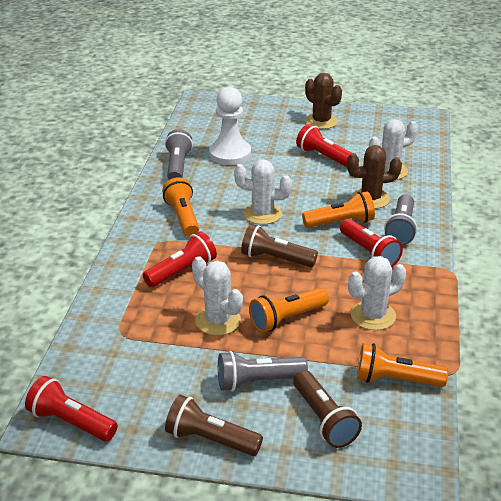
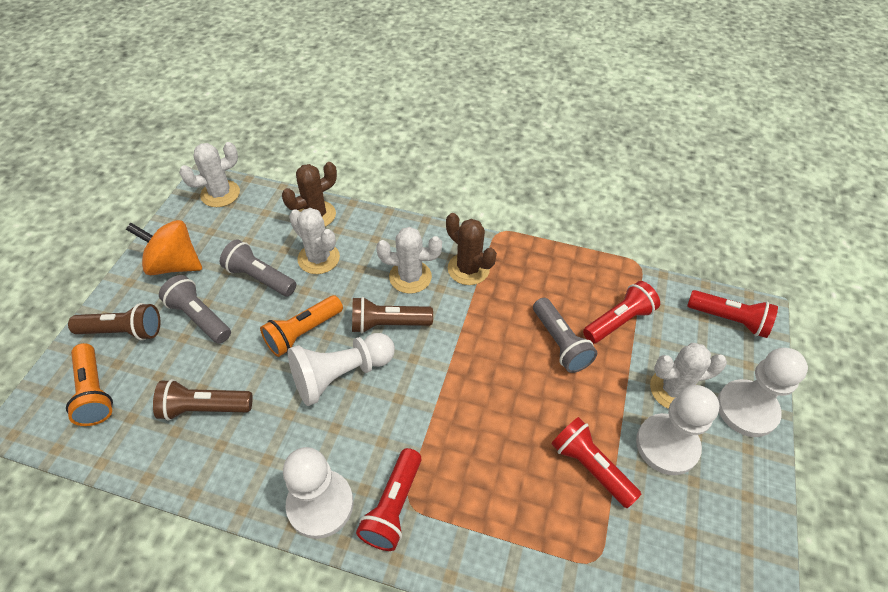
orange flashlight: 4 -> 2
orange spinning top: 0 -> 1
white pawn: 1 -> 4

